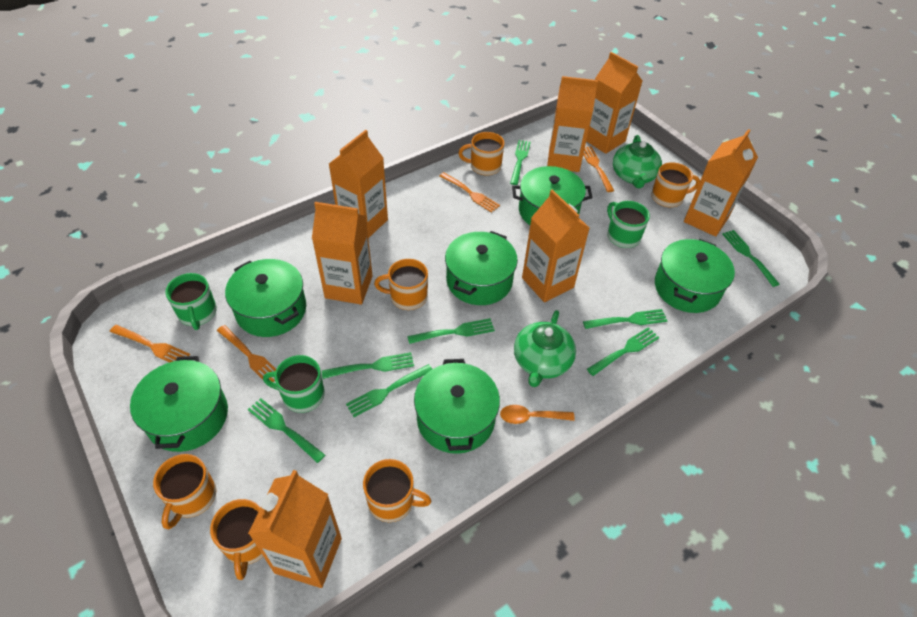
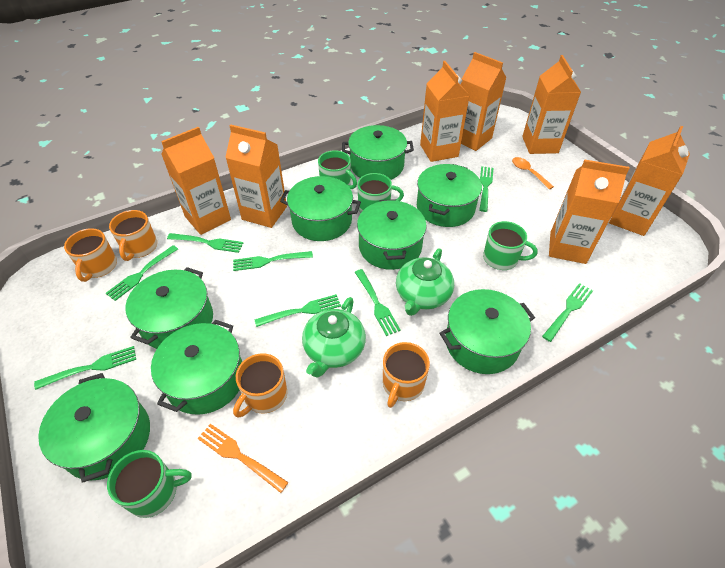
green mug: 3 -> 4
green pot: 6 -> 8
orange fork: 4 -> 1
orange mug: 6 -> 4

